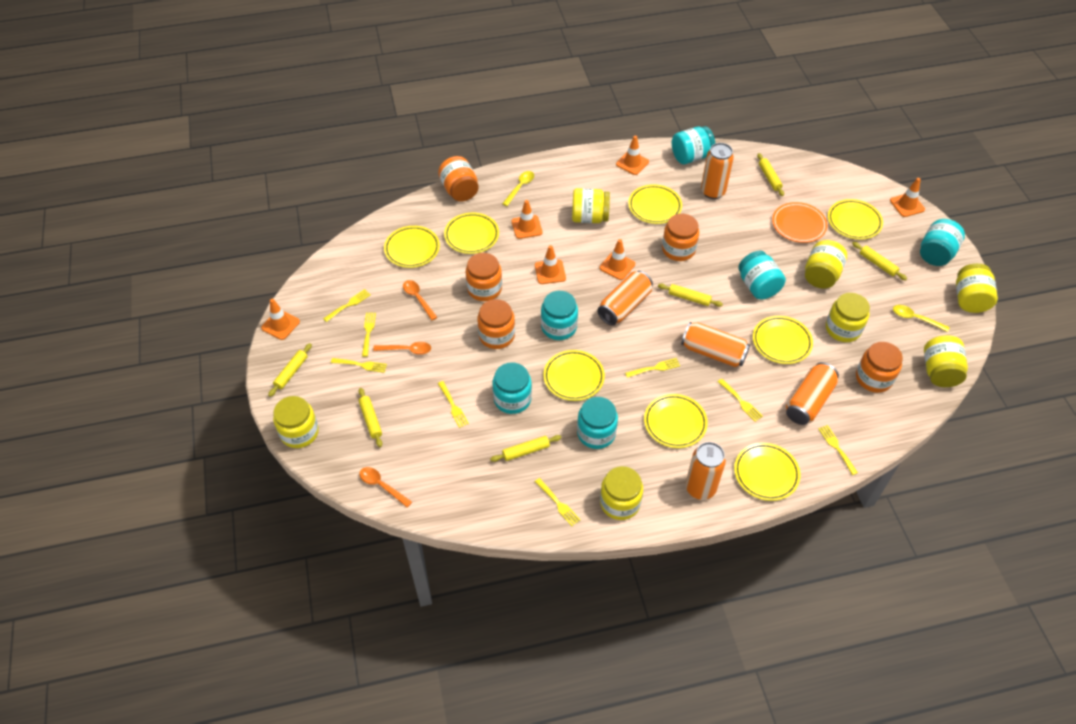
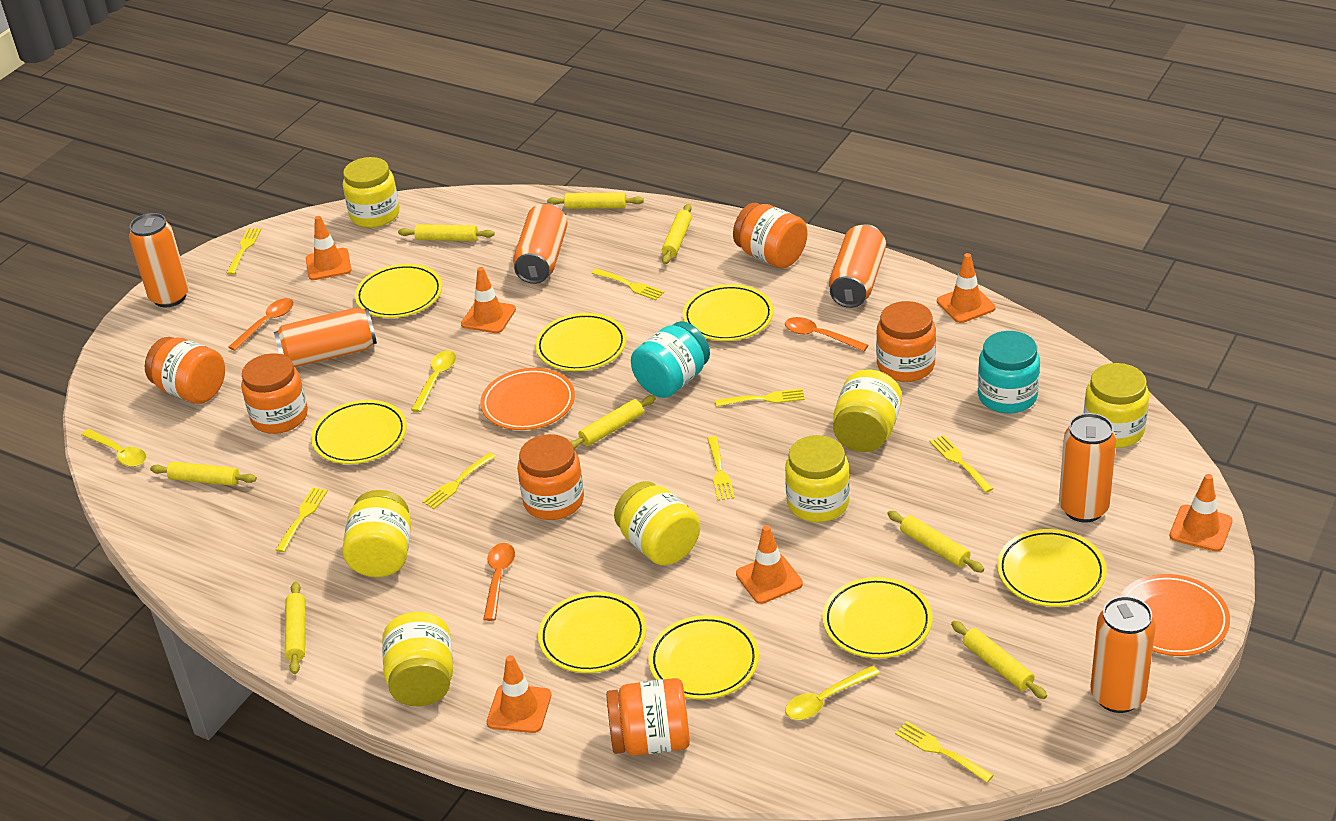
orange can: 5 -> 6
orange jar: 5 -> 6
orange plate: 1 -> 2
turquoise jar: 6 -> 2
yellow rolling pin: 6 -> 8
yellow spoon: 2 -> 3

